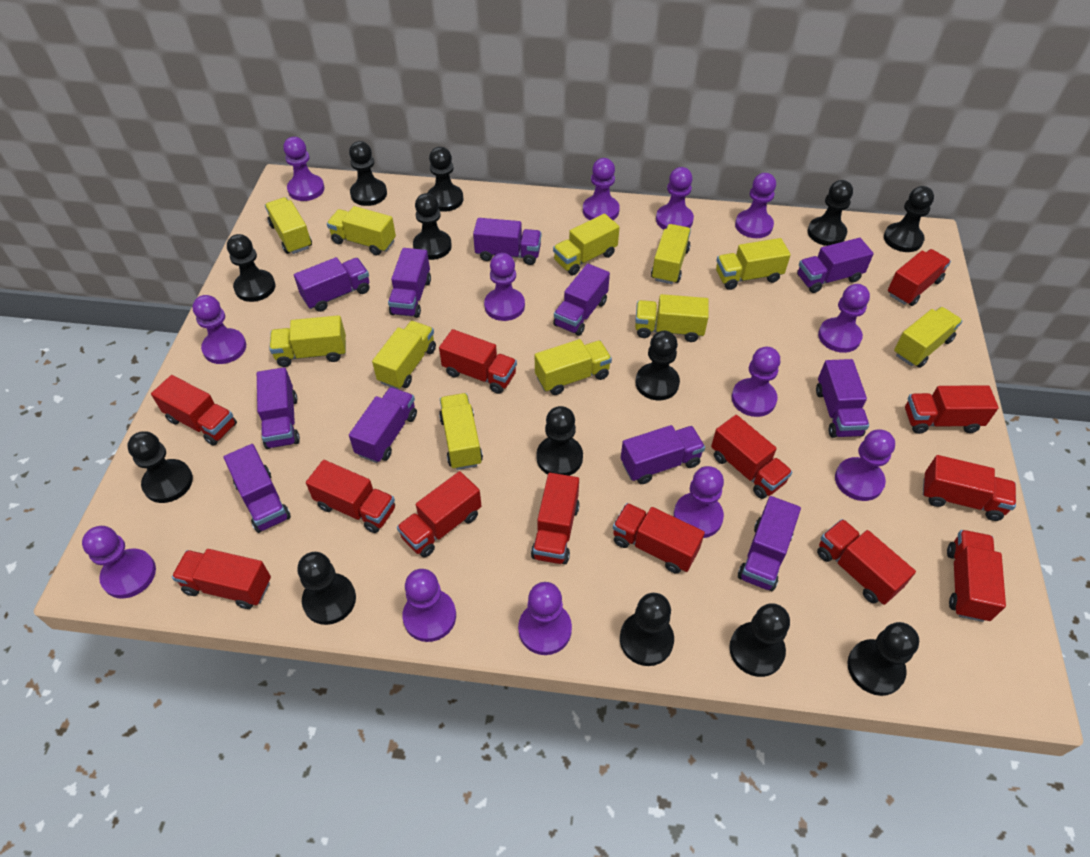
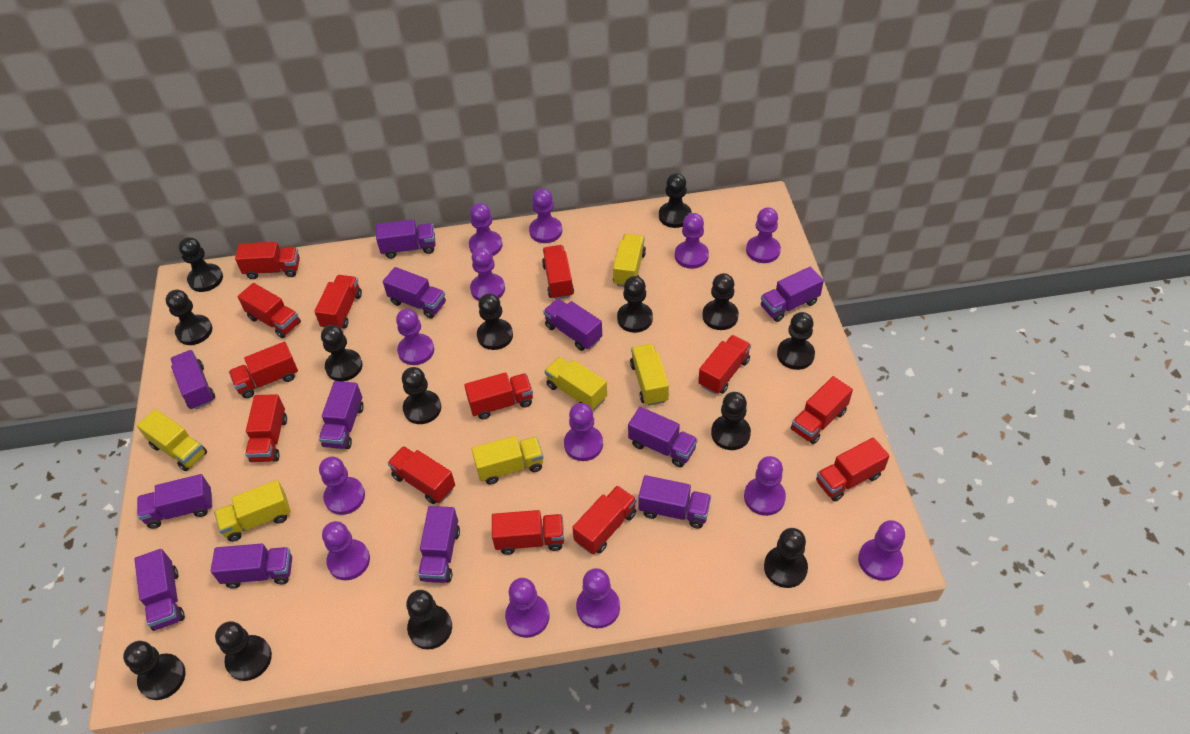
black pawn: 13 -> 14
purple truck: 11 -> 12
yellow truck: 11 -> 6

